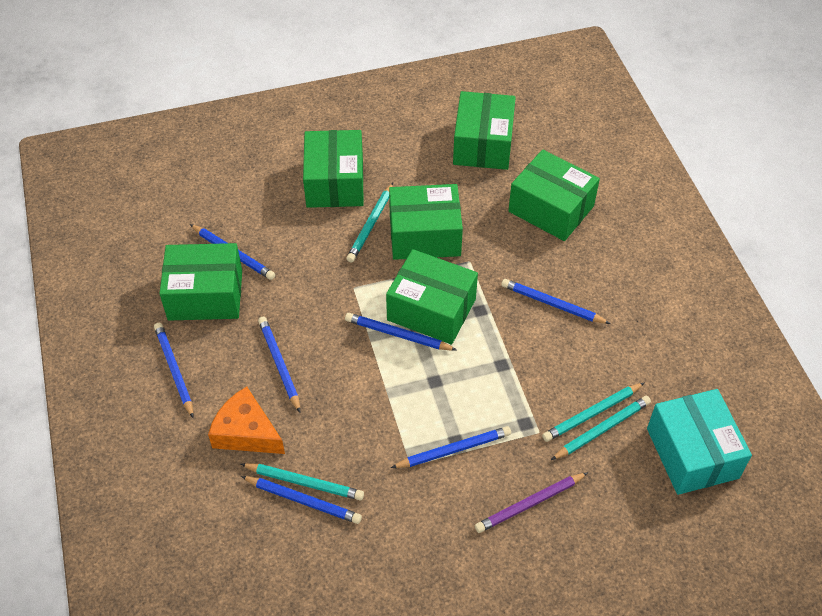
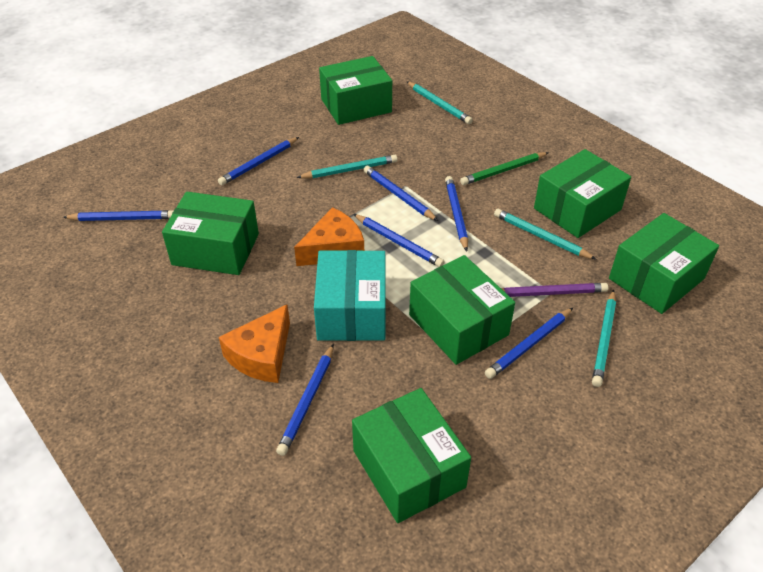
green pencil: 0 -> 1
orange cheese: 1 -> 2

